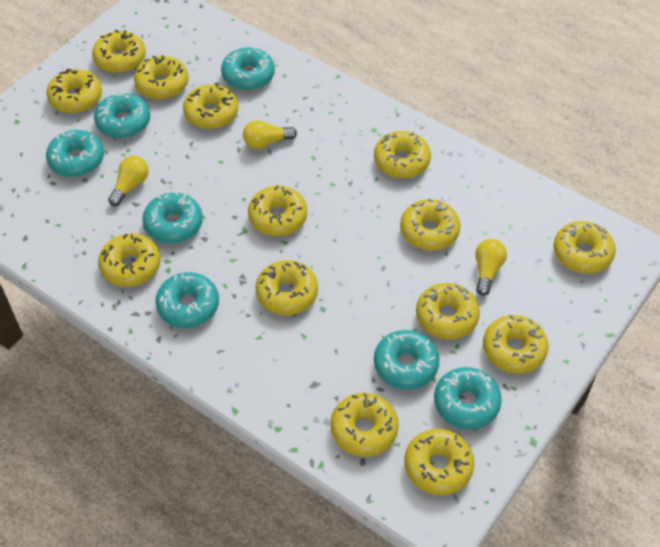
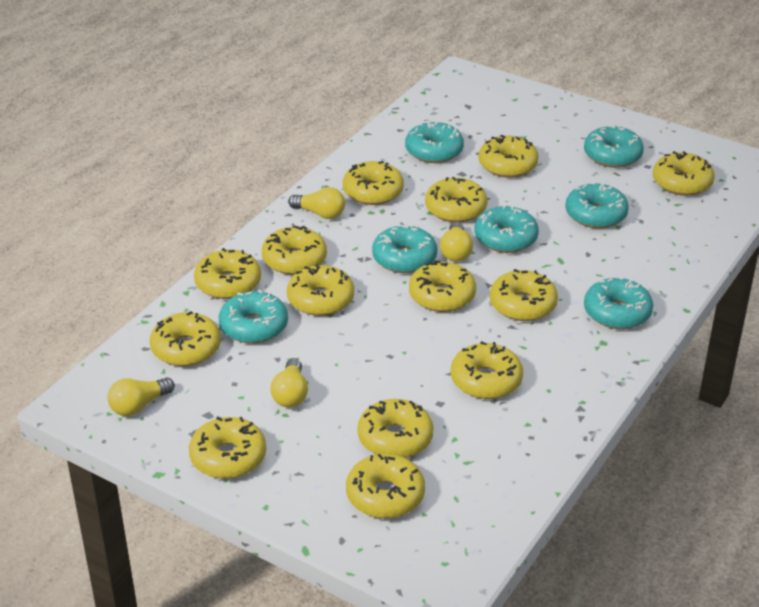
yellow light bulb: 3 -> 4

